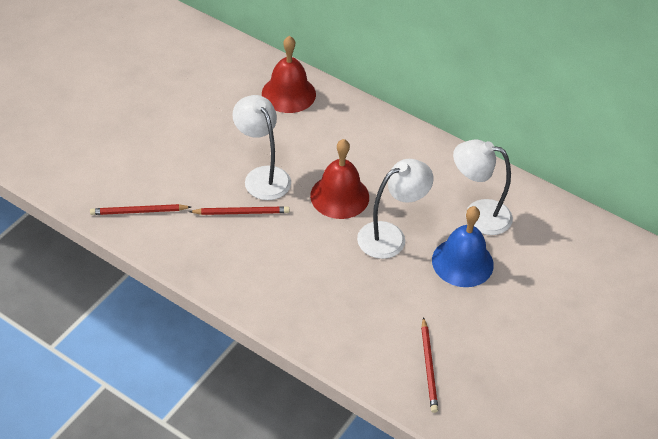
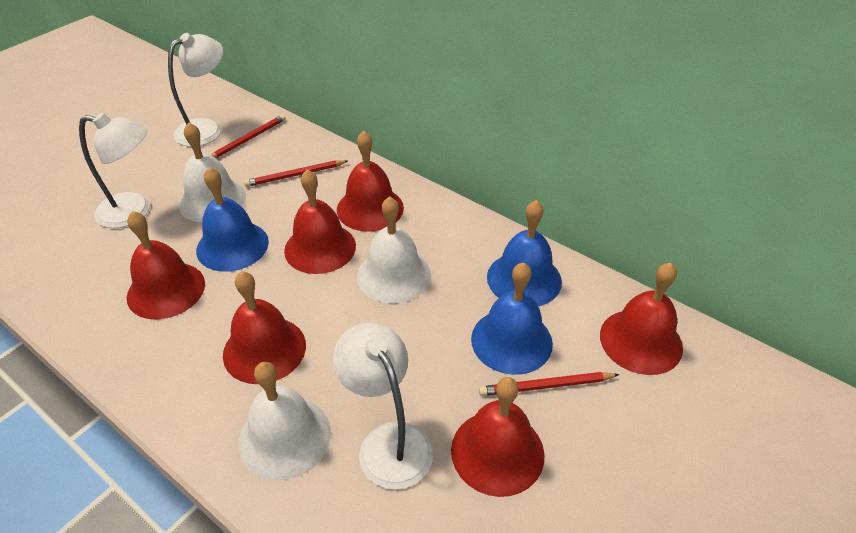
blue bell: 1 -> 3
red bell: 2 -> 6
white bell: 0 -> 3

